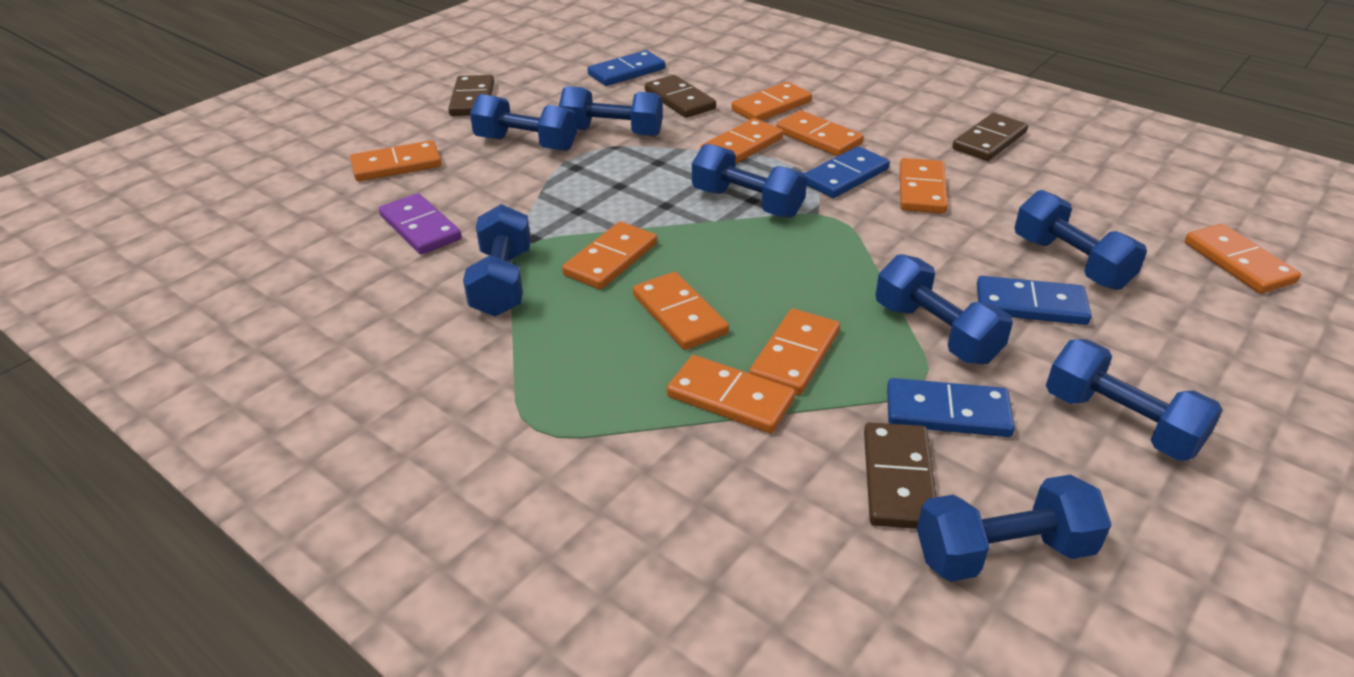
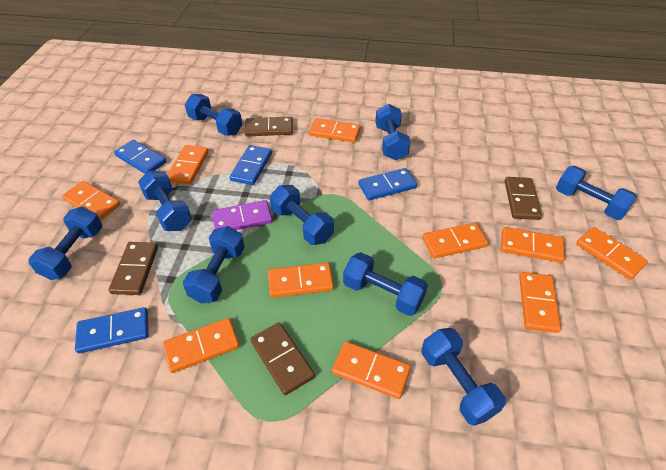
blue dumbbell: 8 -> 9

